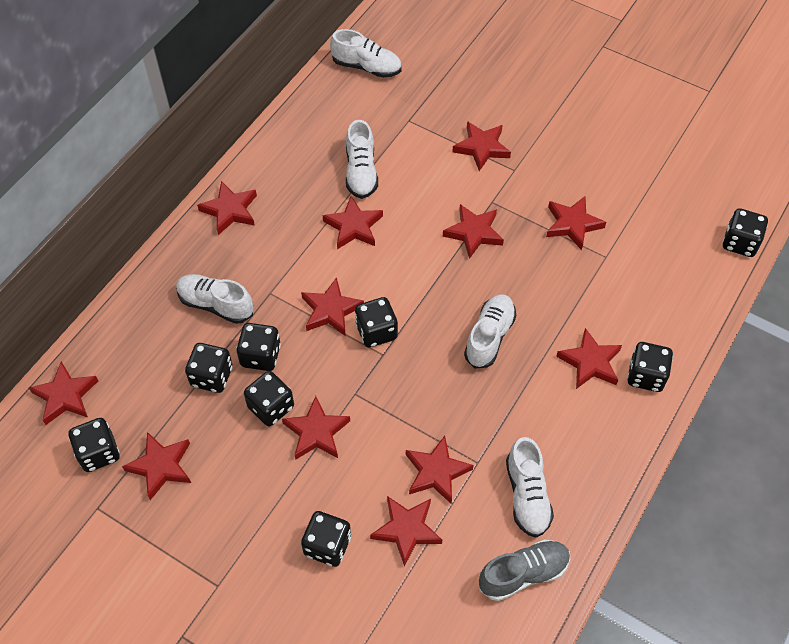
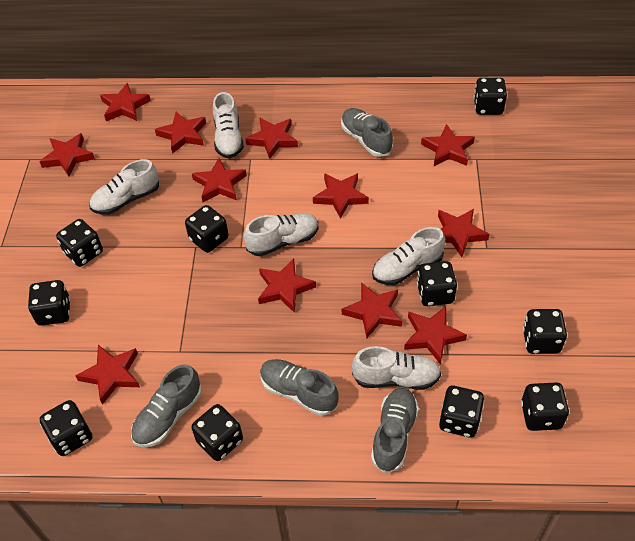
black dice: 8 -> 10
grey shoe: 1 -> 4

